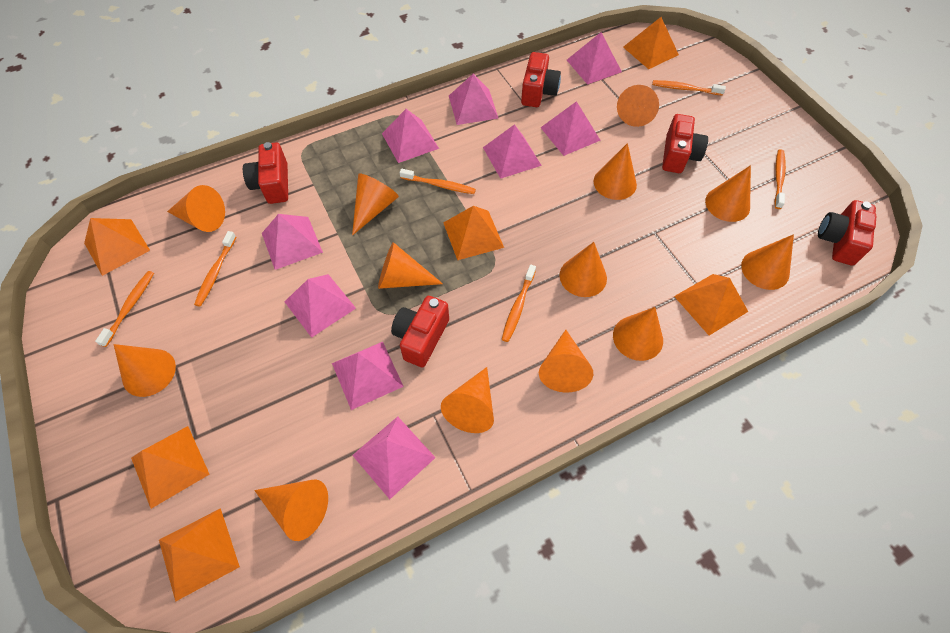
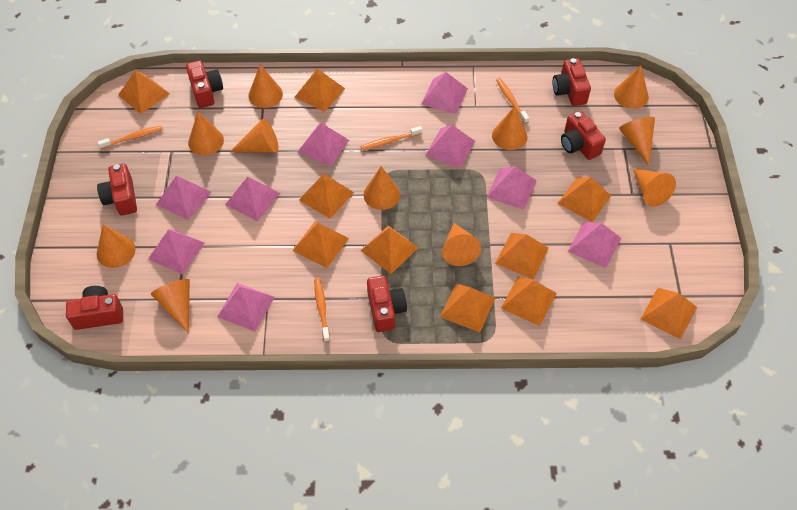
orange cone: 13 -> 11
orange pyramid: 6 -> 10
orange toothbrush: 6 -> 4
red camera: 5 -> 6

